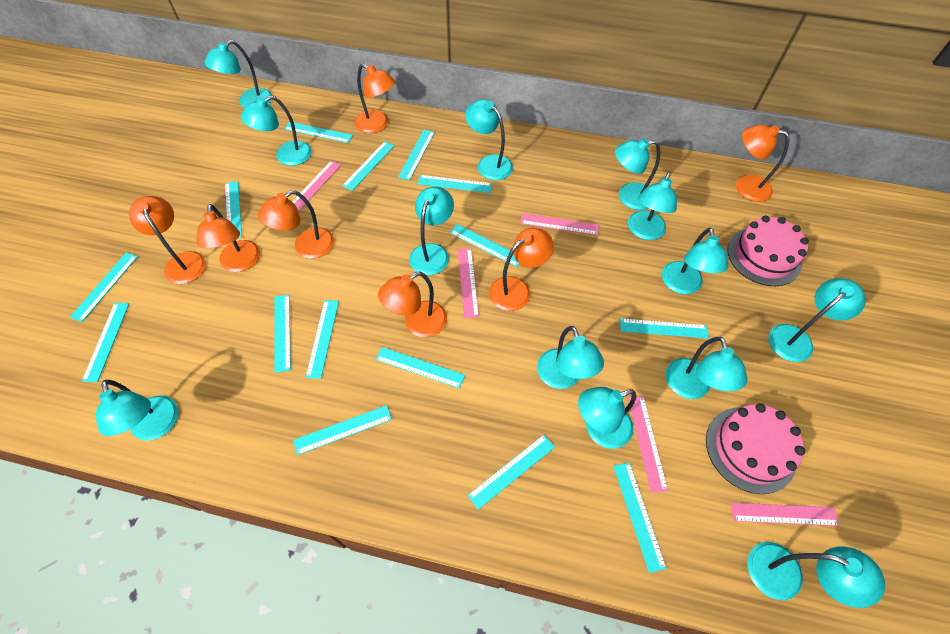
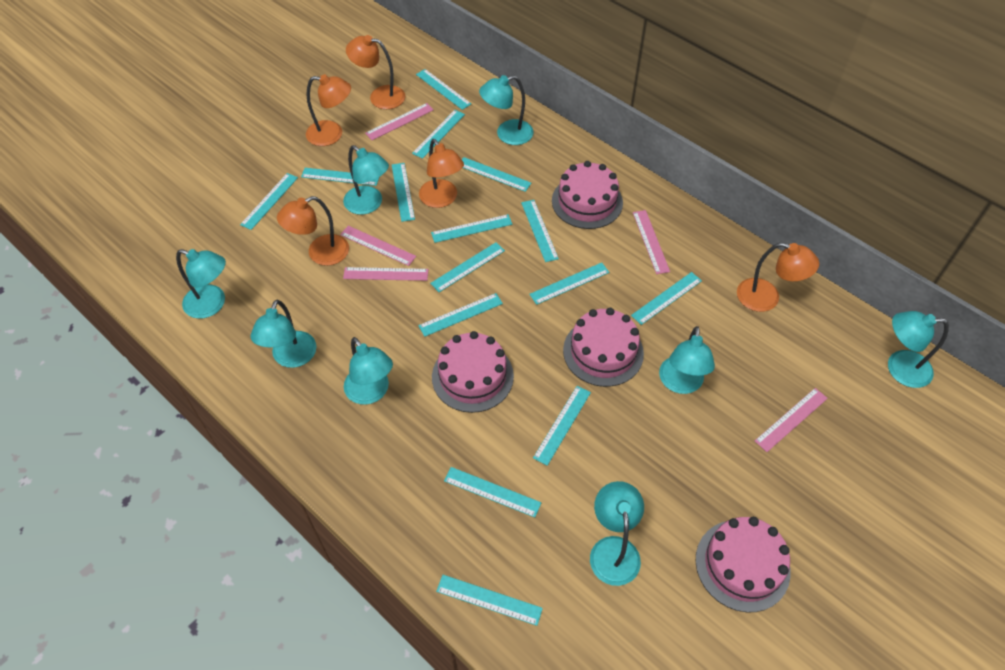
orange lamp: 7 -> 5
pink cake: 2 -> 4
turquoise lamp: 13 -> 8

